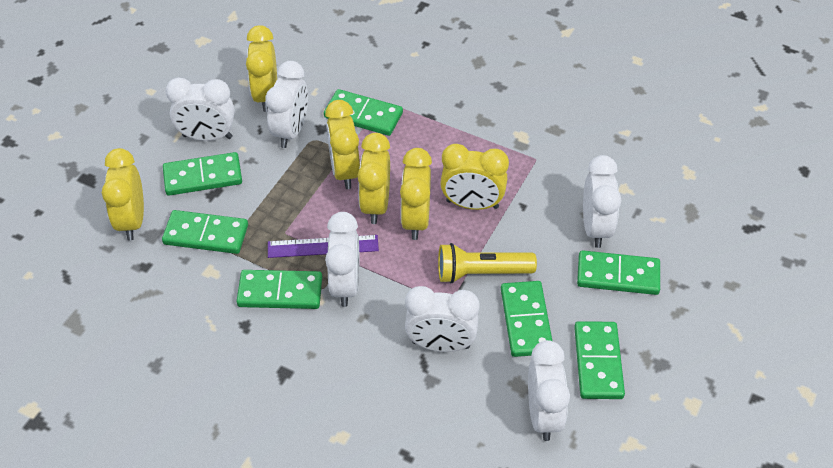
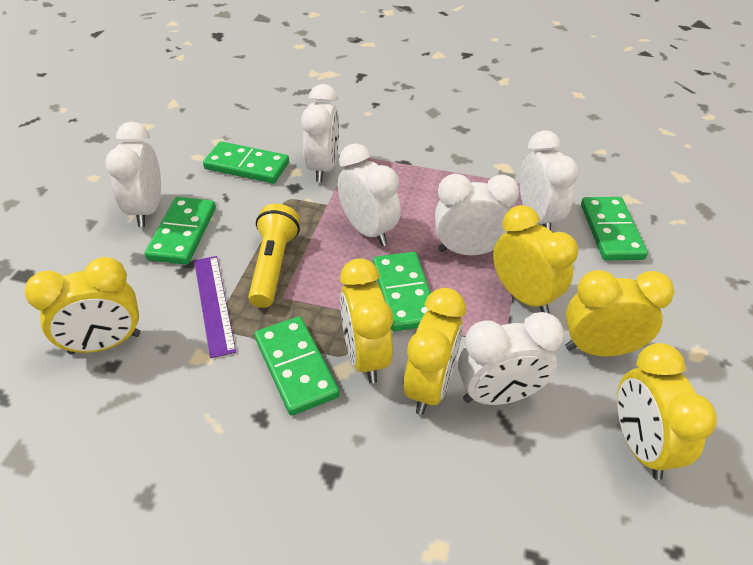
green domino: 7 -> 5

